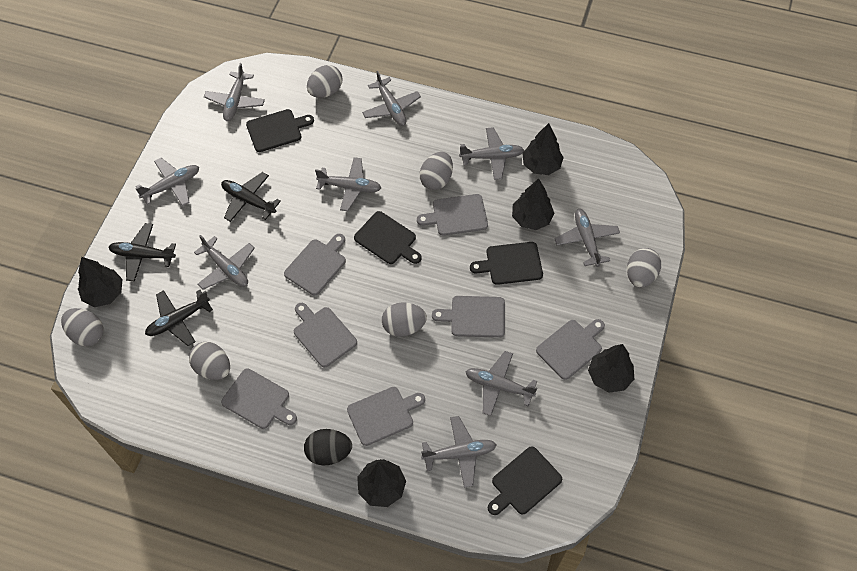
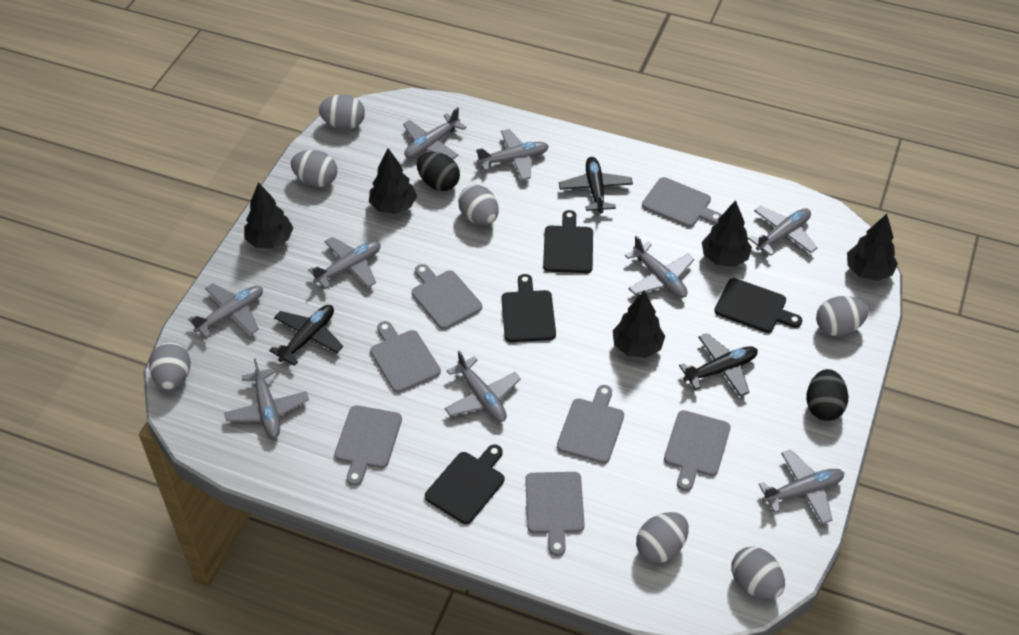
black egg: 1 -> 2
grey egg: 6 -> 7

